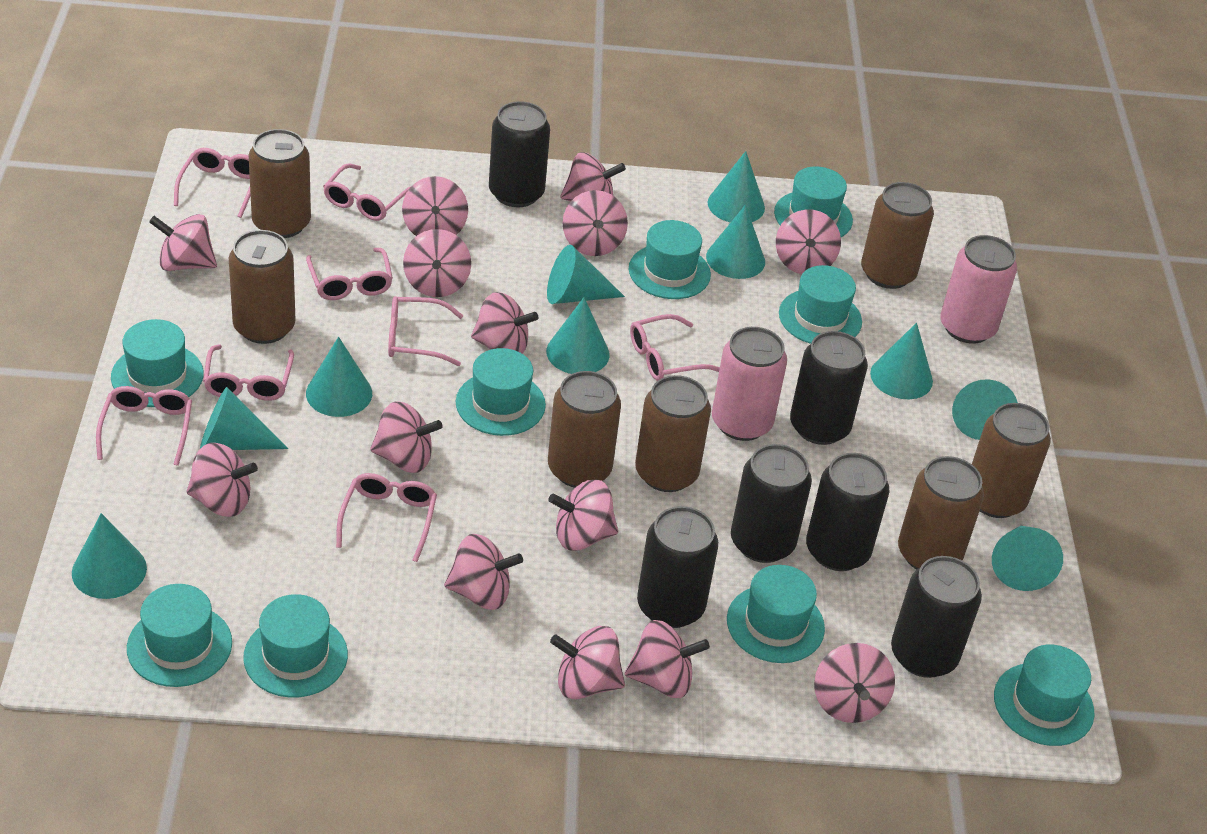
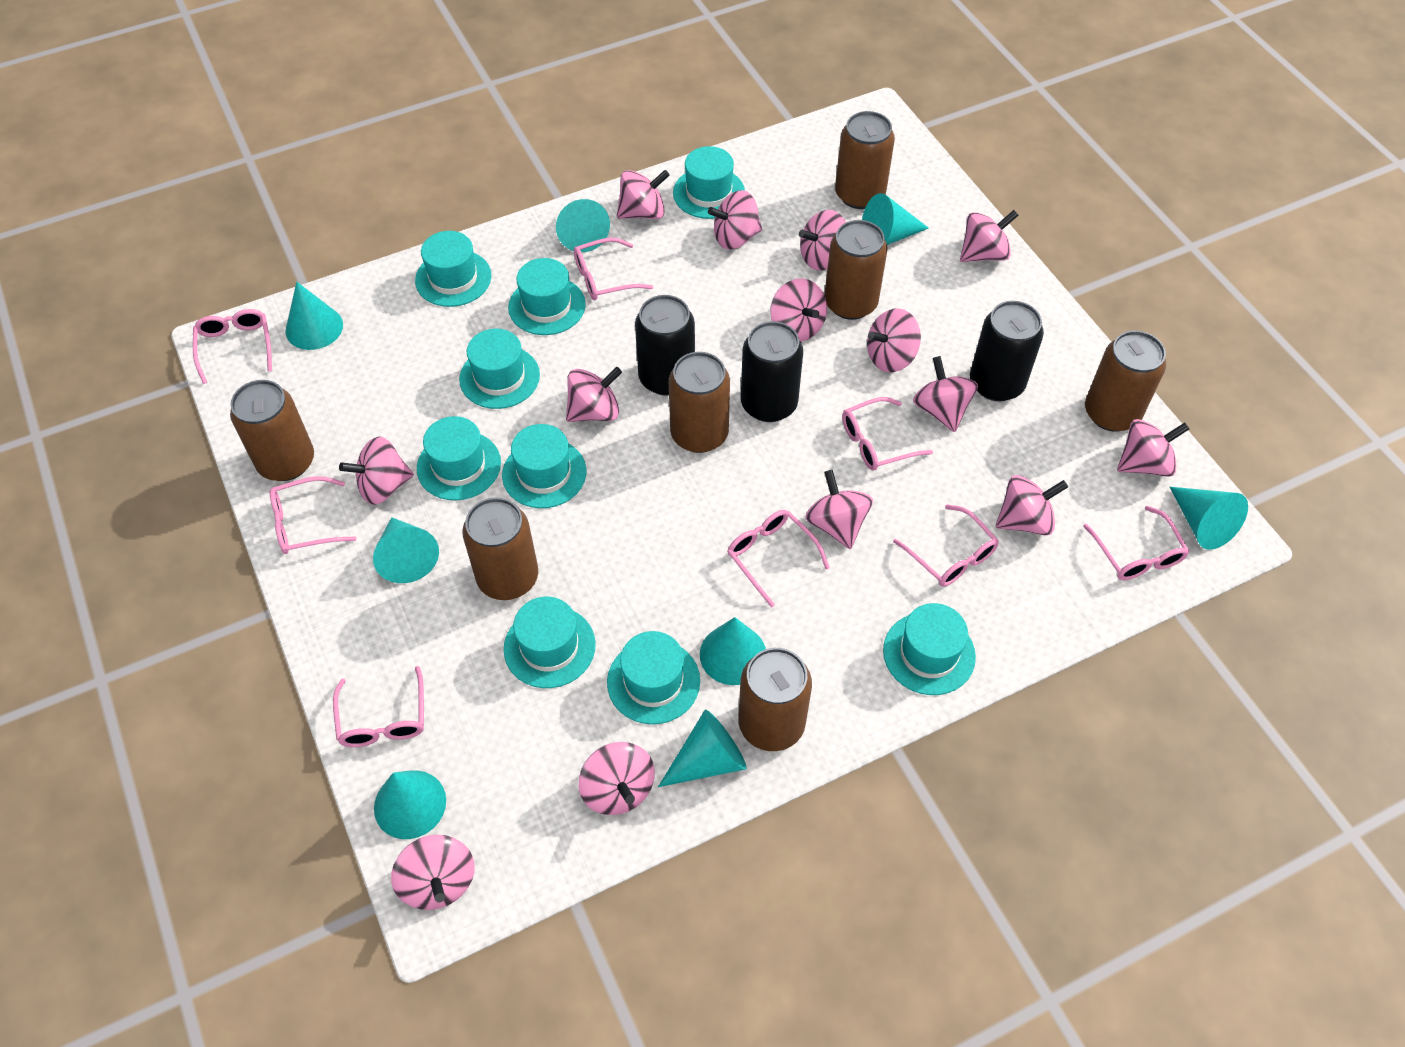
black can: 6 -> 3
pink can: 2 -> 0
turquoise cone: 10 -> 8

